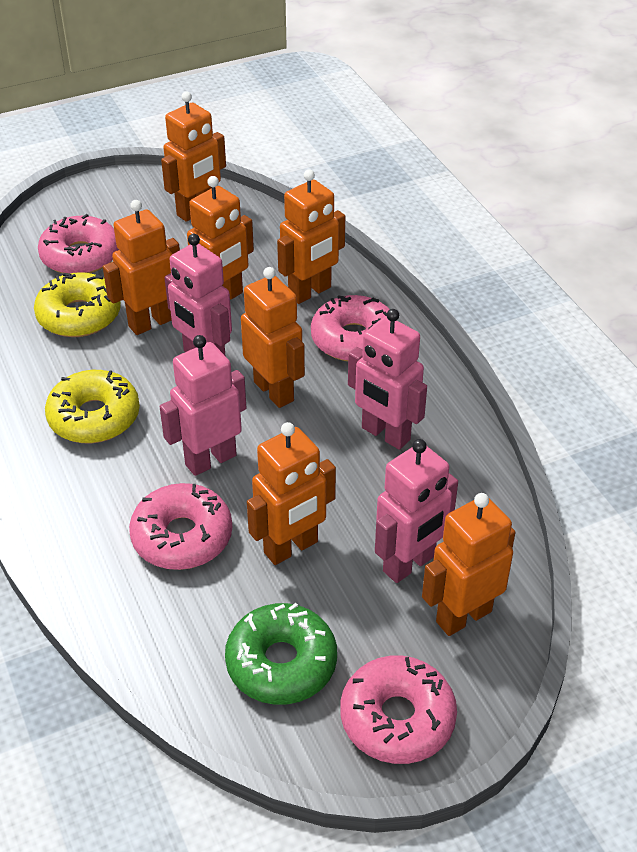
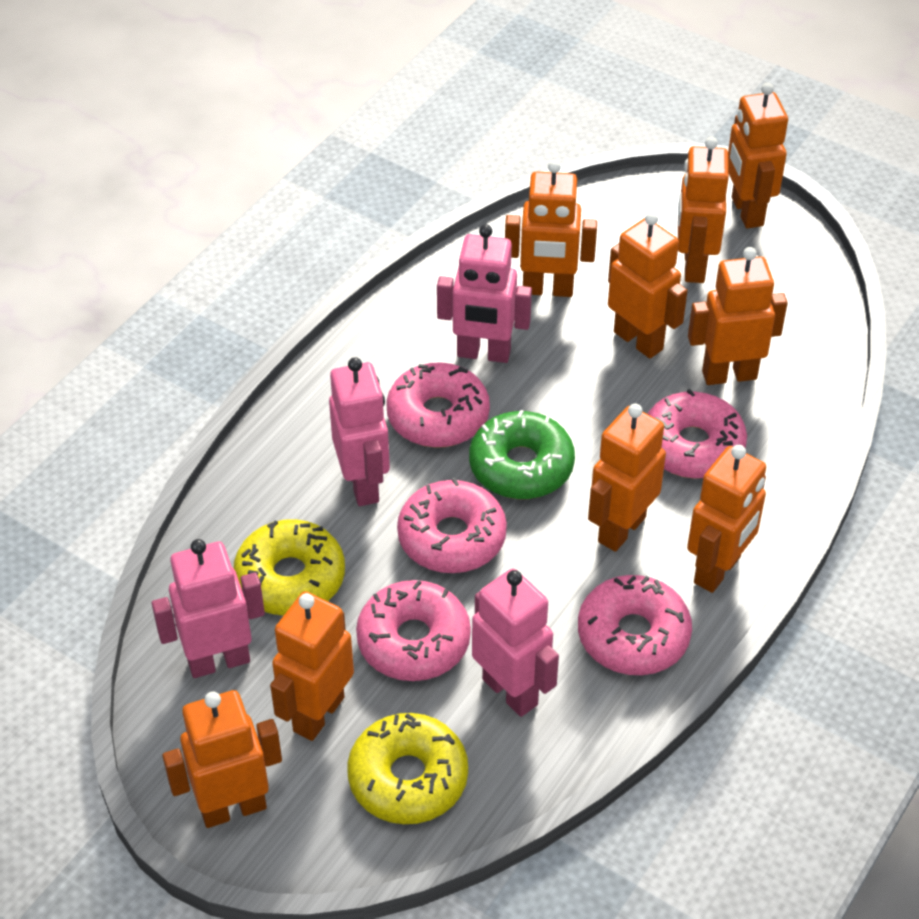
orange robot: 7 -> 9
pink donut: 4 -> 5

